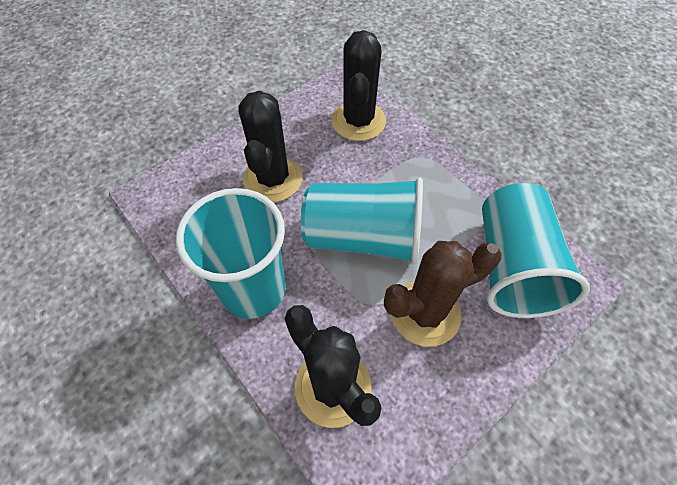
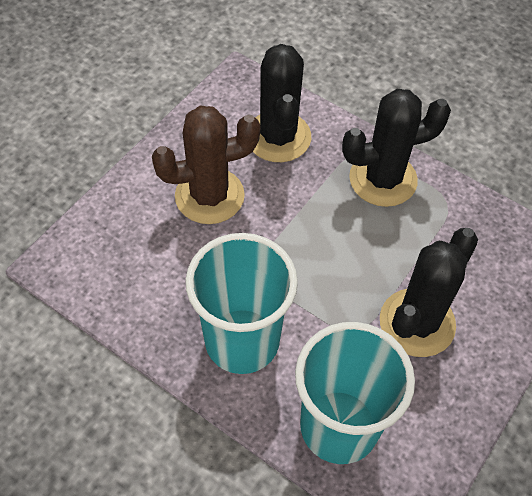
turquoise cup: 3 -> 2

